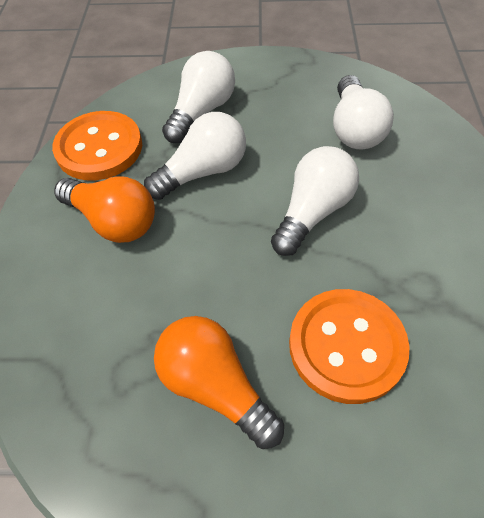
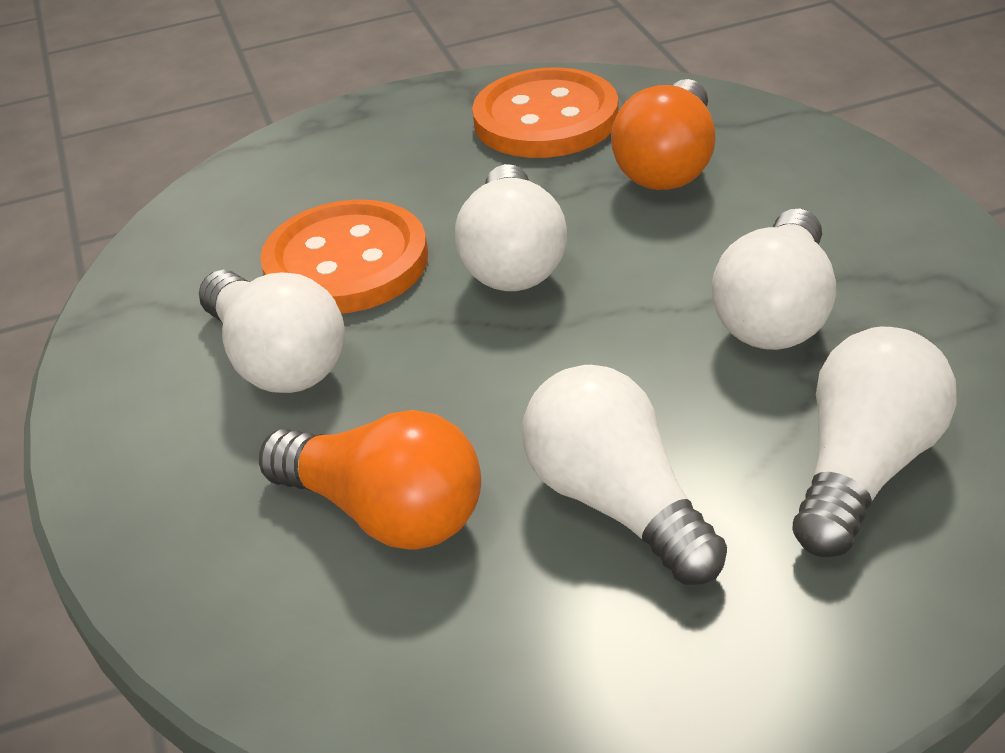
white light bulb: 4 -> 5

